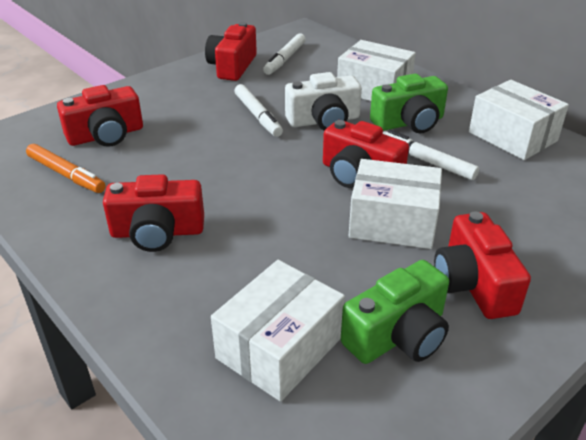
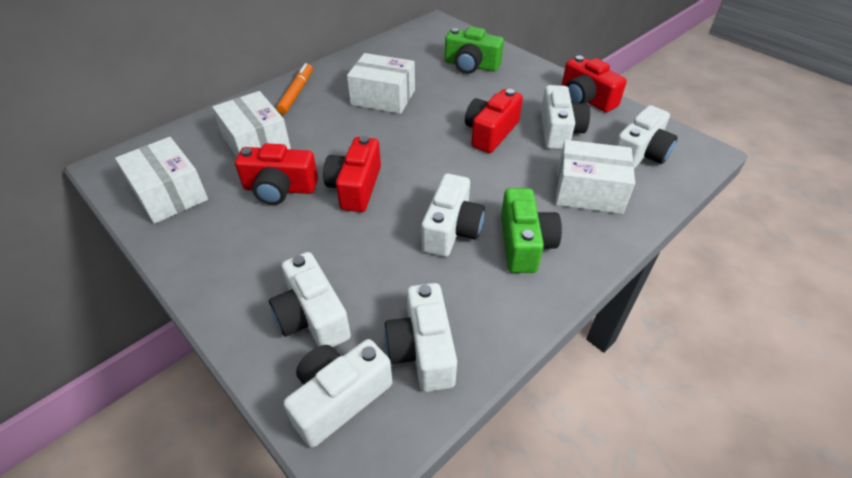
red camera: 5 -> 4
white camera: 1 -> 6
white marker: 3 -> 0

